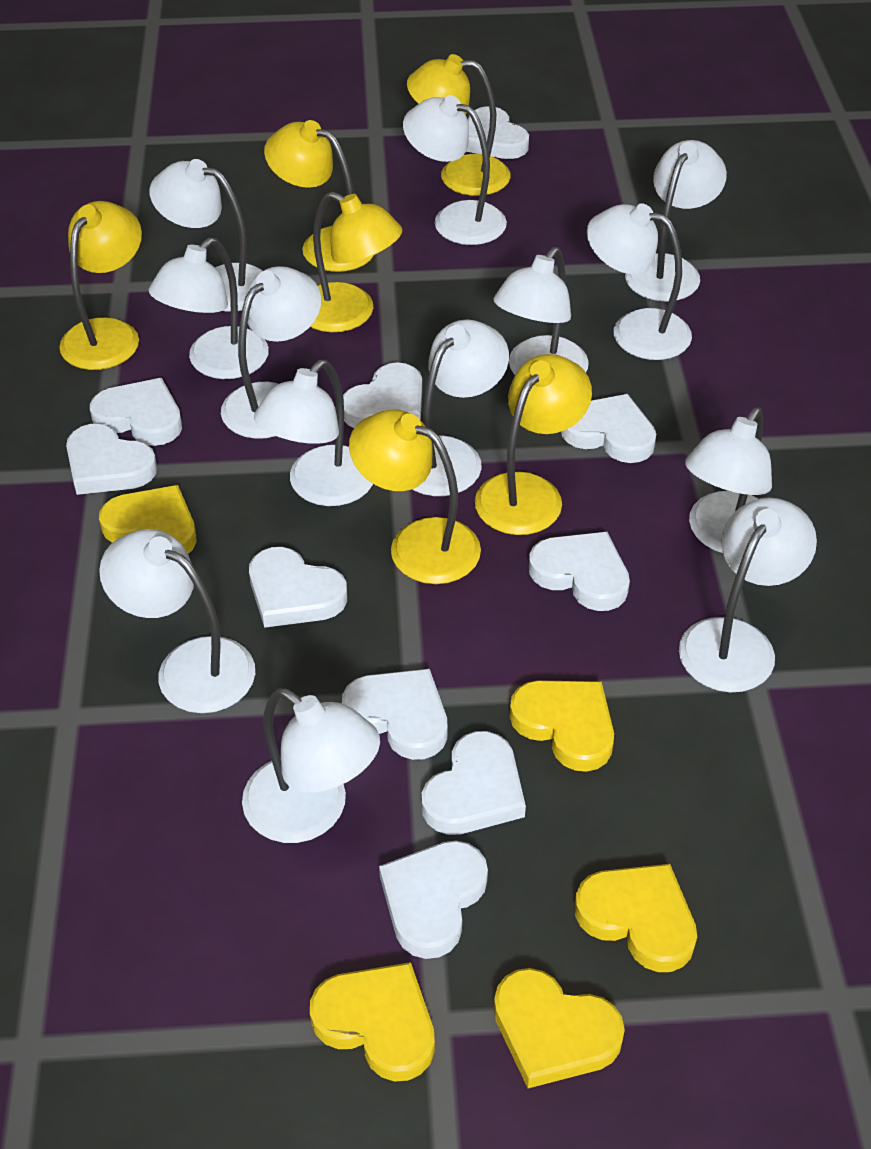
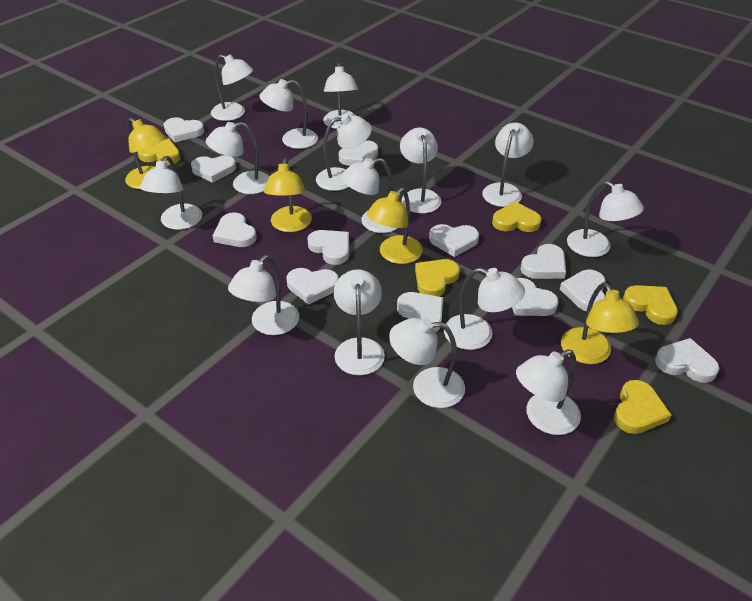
white heart: 10 -> 12
white lamp: 13 -> 15
yellow lamp: 6 -> 4

